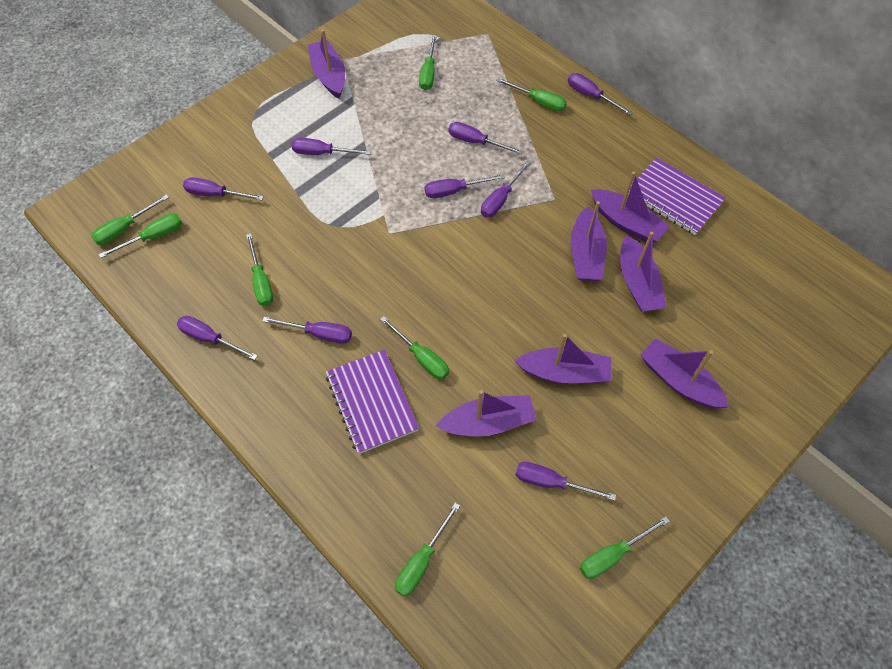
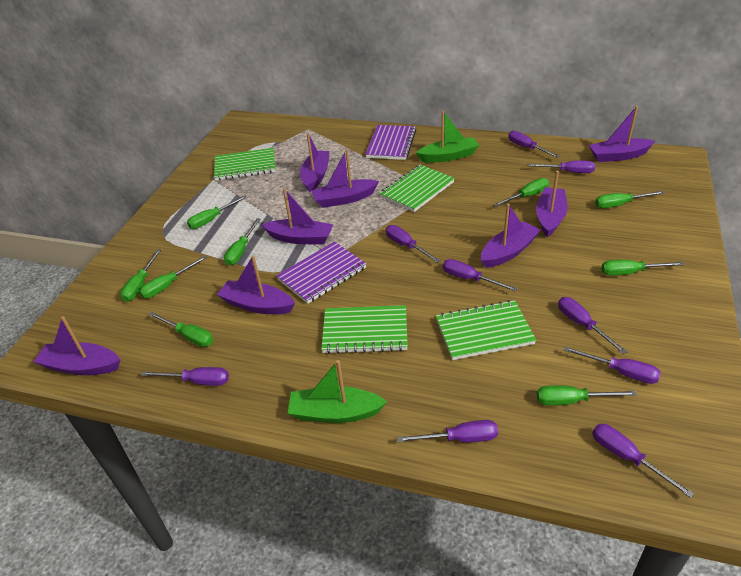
green boat: 0 -> 2
green notebook: 0 -> 4
green screwdriver: 8 -> 9
purple boat: 7 -> 8

